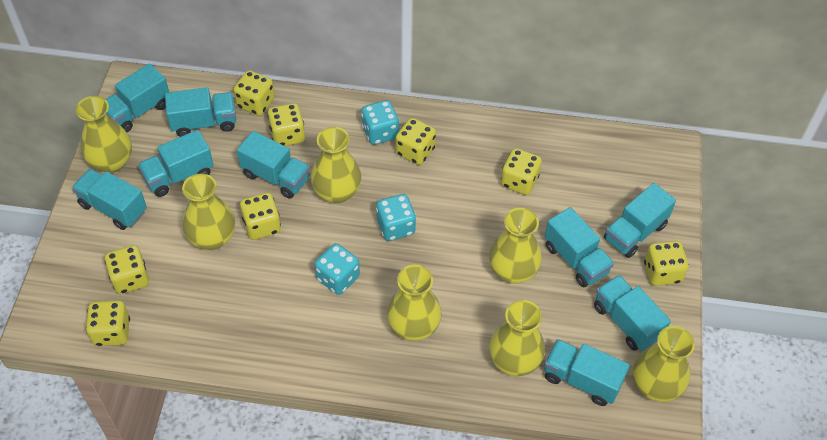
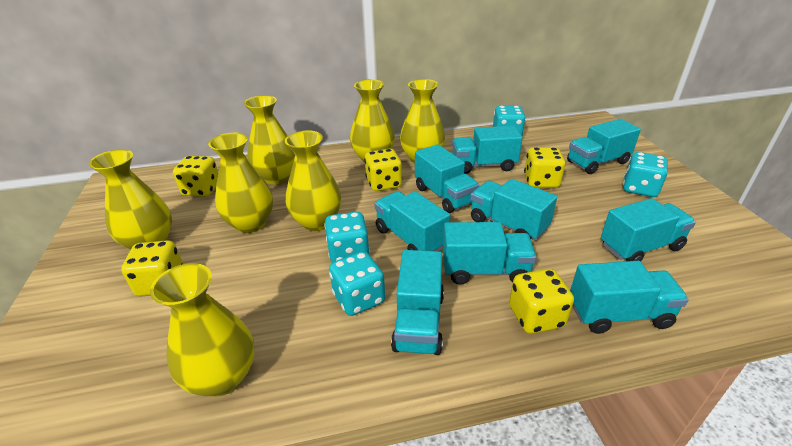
turquoise dice: 3 -> 4
yellow dice: 8 -> 5

